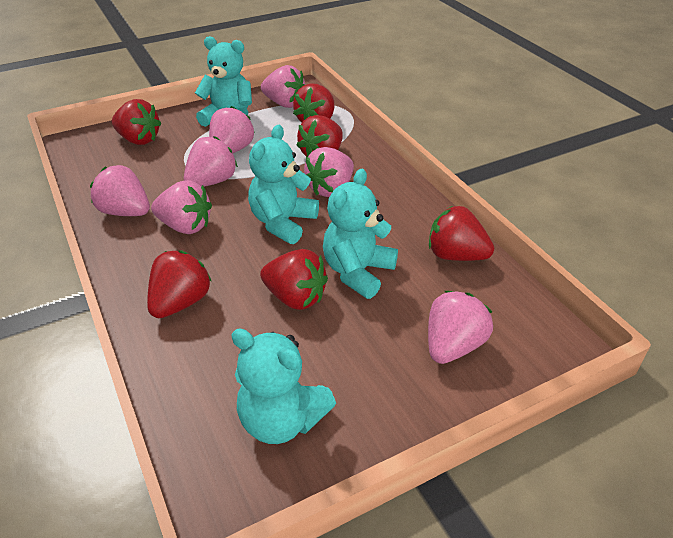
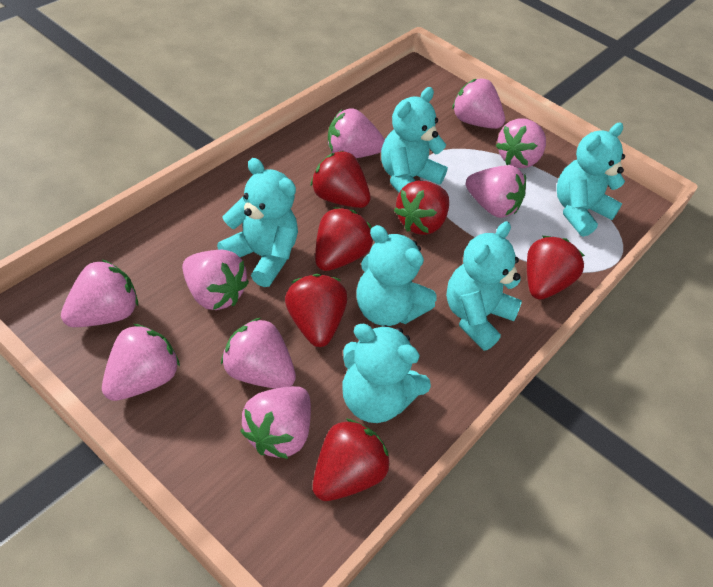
pink strawberry: 7 -> 9
turquoise teddy bear: 4 -> 6

